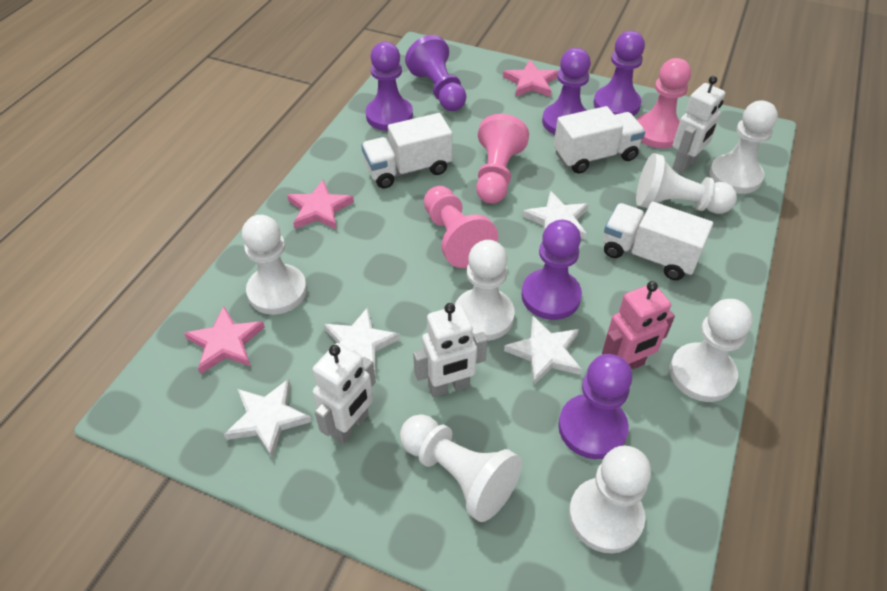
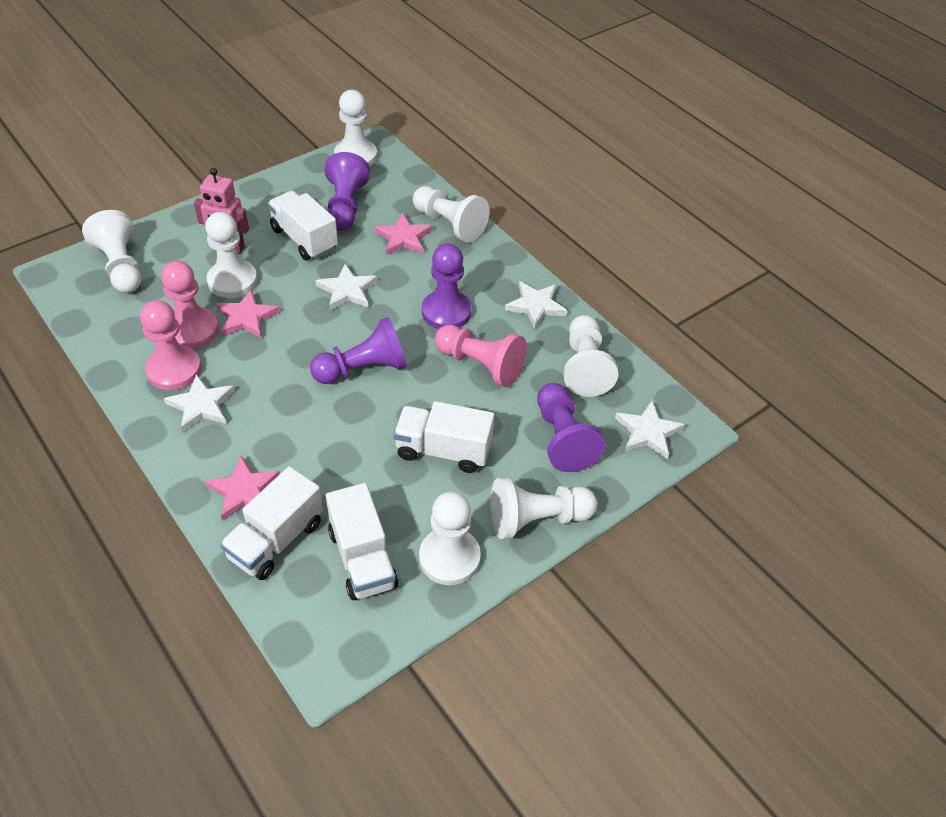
purple pawn: 6 -> 4
white robot: 3 -> 0
white truck: 3 -> 4

